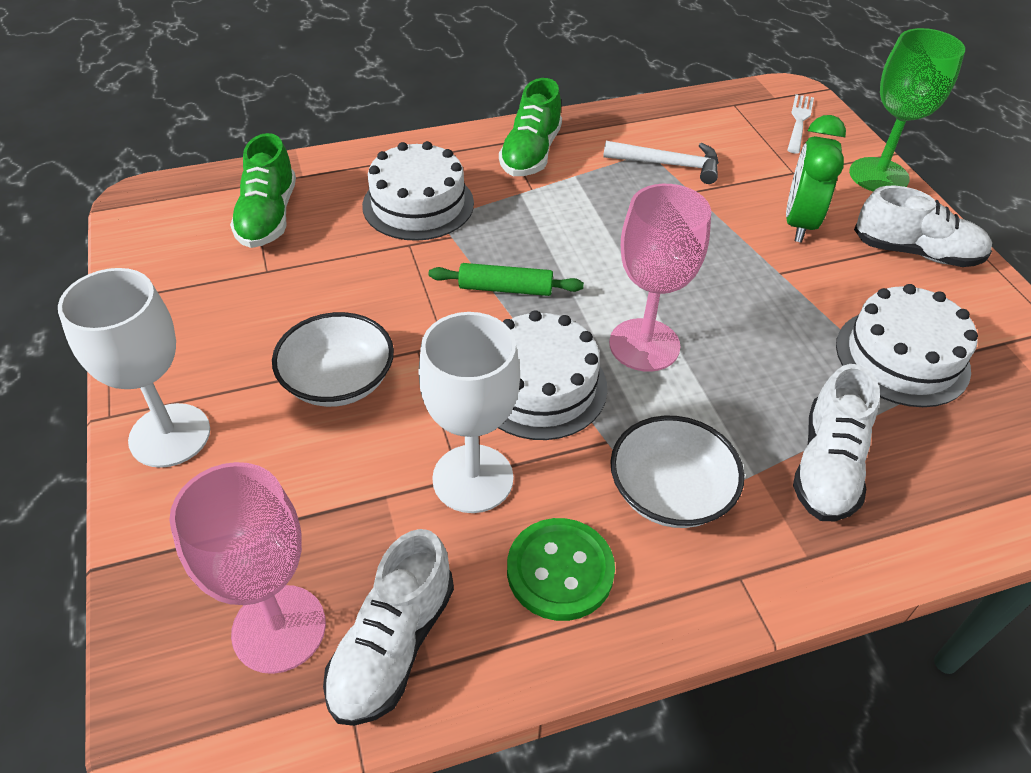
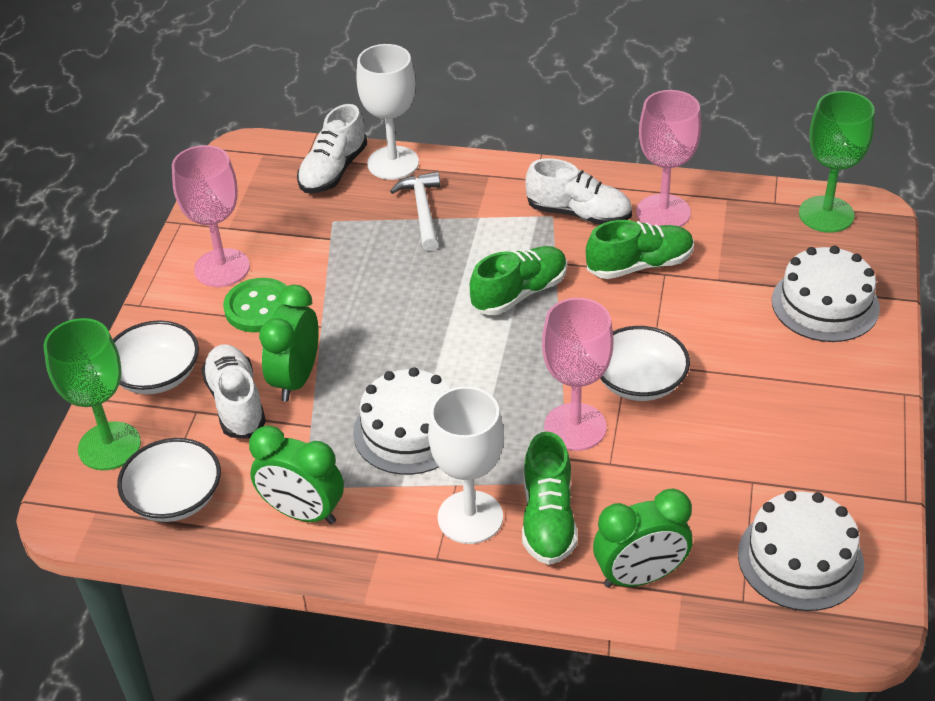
green clock: 1 -> 3
green goblet: 1 -> 2
green rolling pin: 1 -> 0
green shoe: 2 -> 3
pink goblet: 2 -> 3
white bowl: 2 -> 3
white fork: 1 -> 0

